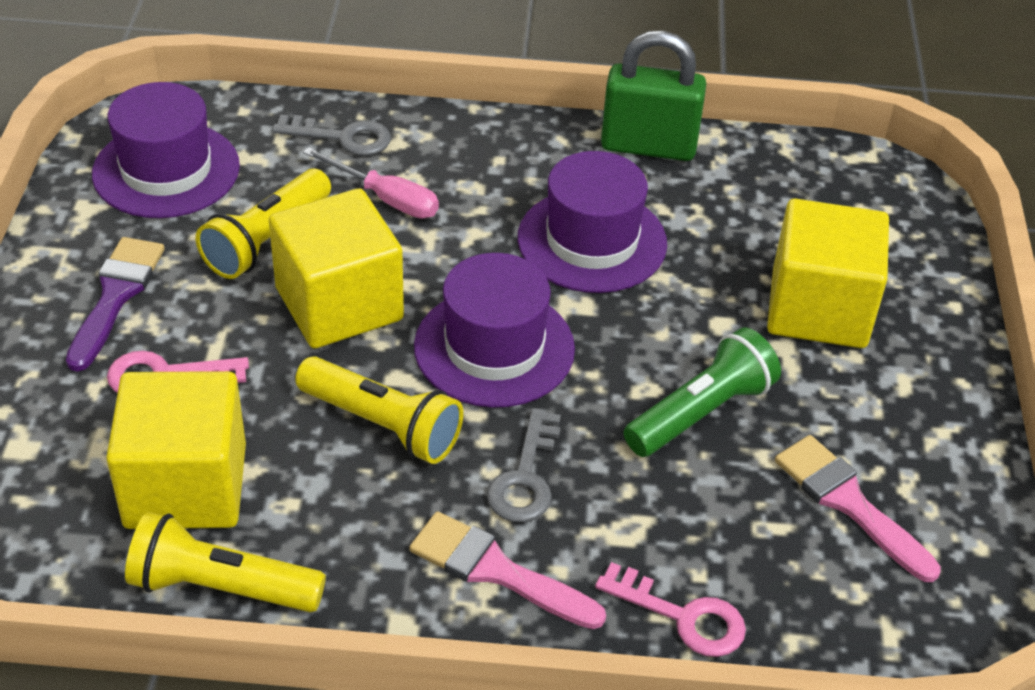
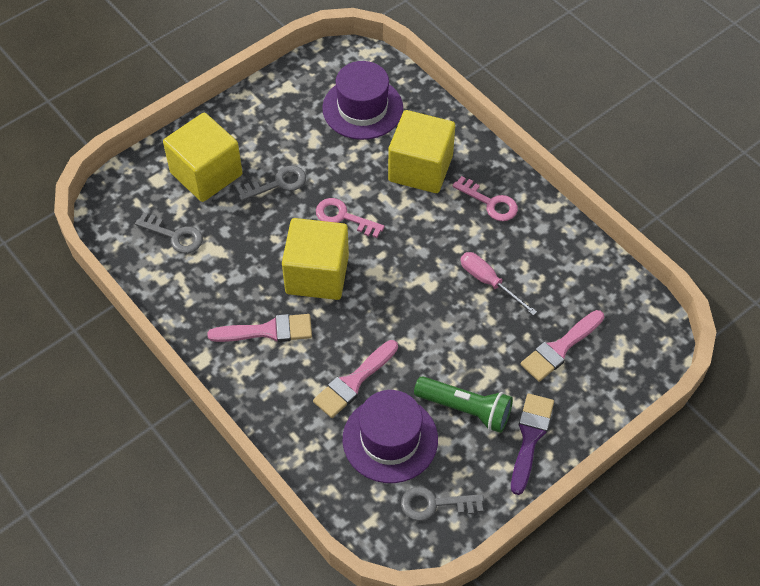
green padlock: 1 -> 0
grey key: 2 -> 3
pink brush: 2 -> 3
purple hat: 3 -> 2
yellow flashlight: 3 -> 0

